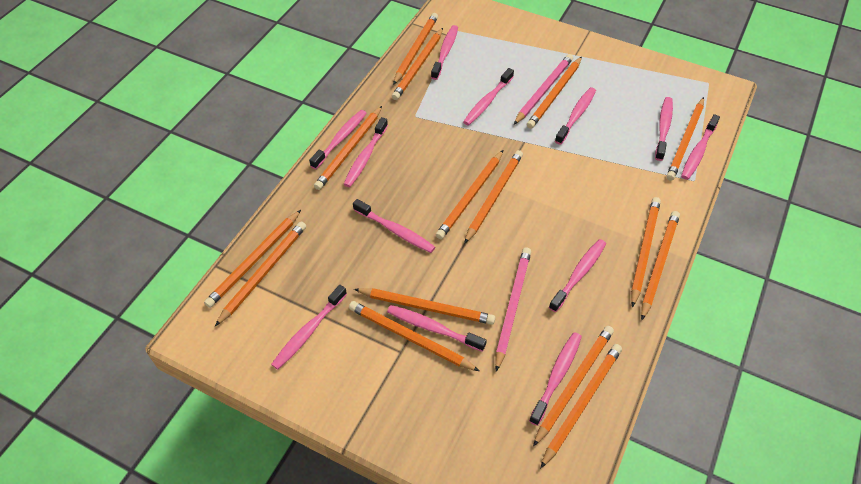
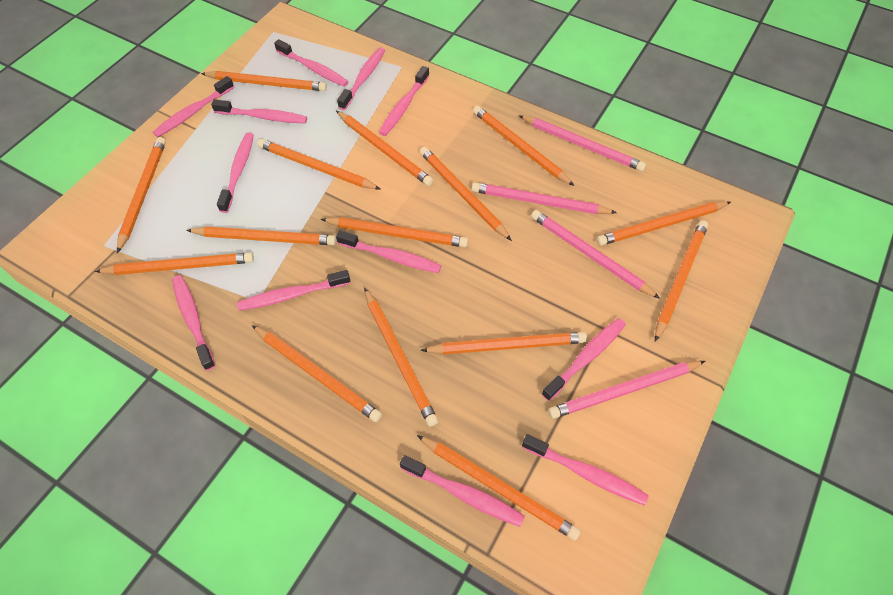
pink pencil: 2 -> 4

